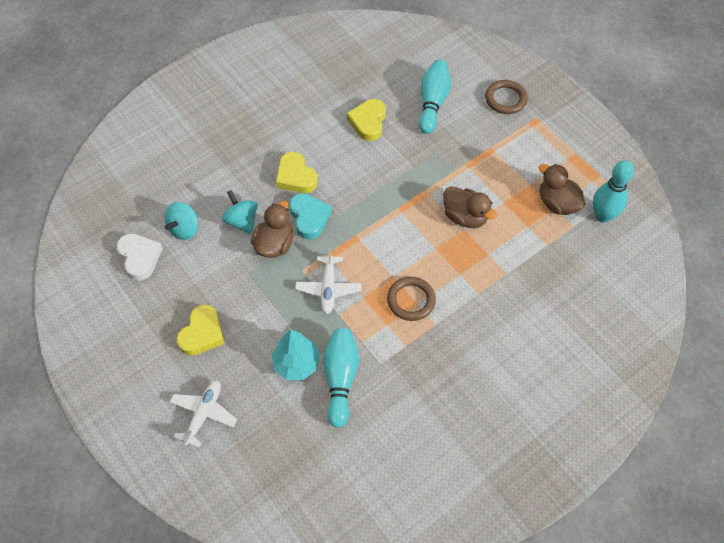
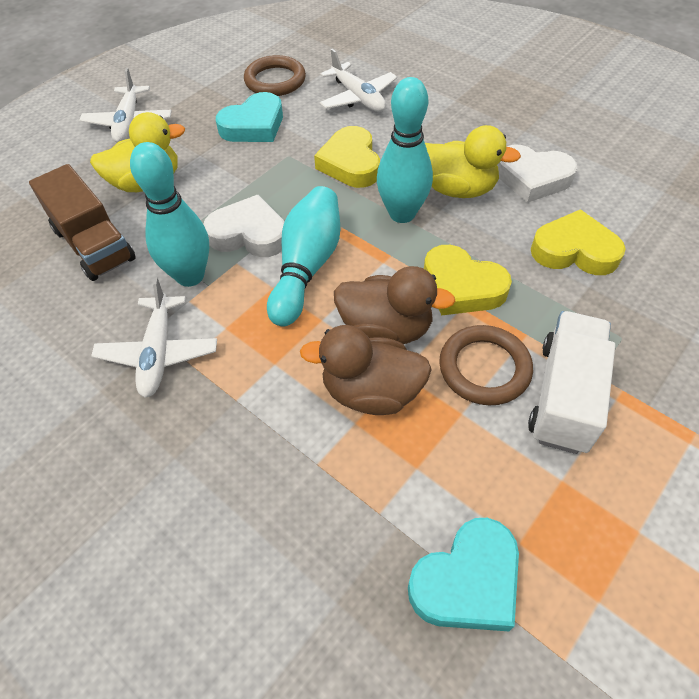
brown duck: 3 -> 2
brown truck: 0 -> 1
turquoise heart: 1 -> 2
turquoise spinning top: 2 -> 0
turquoise tree: 1 -> 0
white heart: 1 -> 2
white plane: 2 -> 3
white truck: 0 -> 1
yellow duck: 0 -> 2

